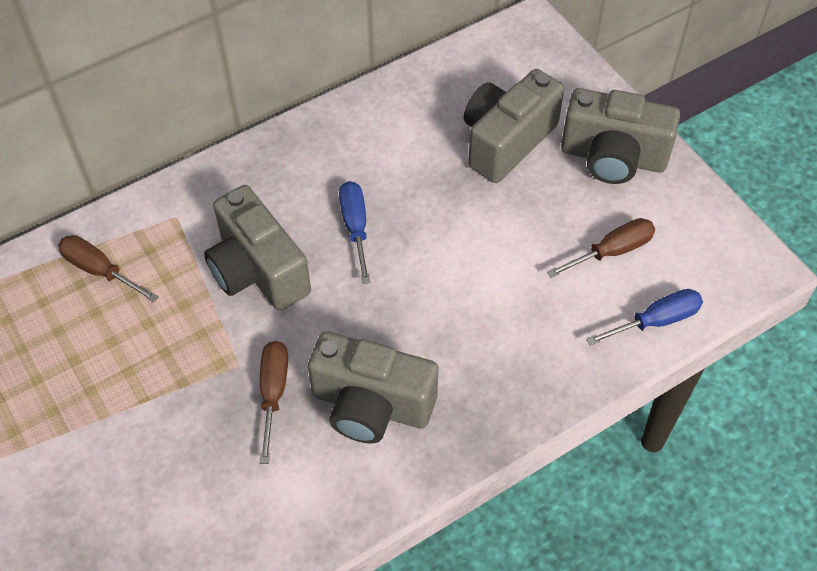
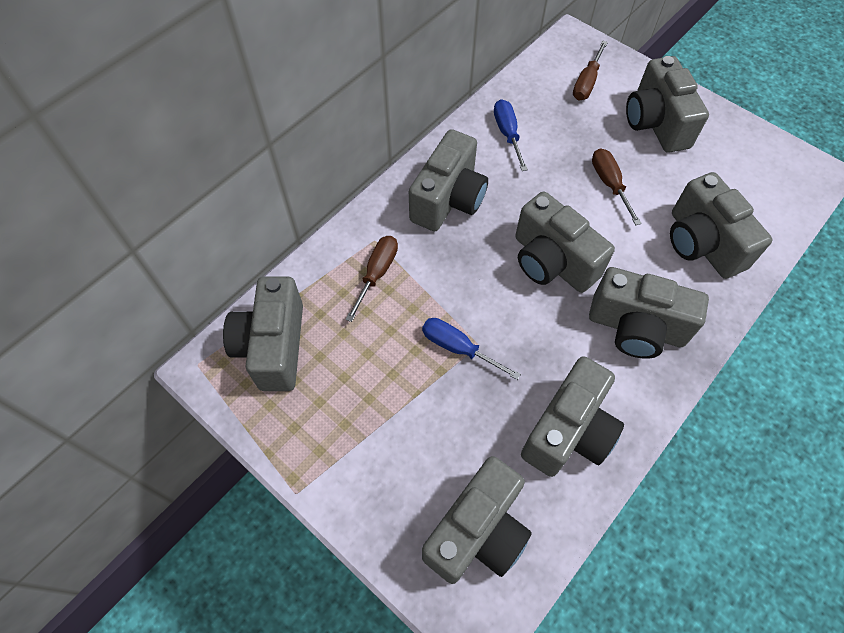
grey camera: 4 -> 8

